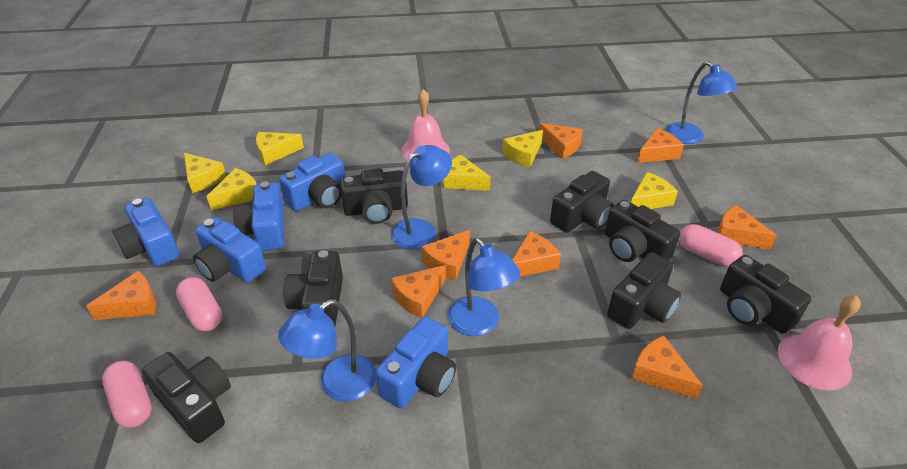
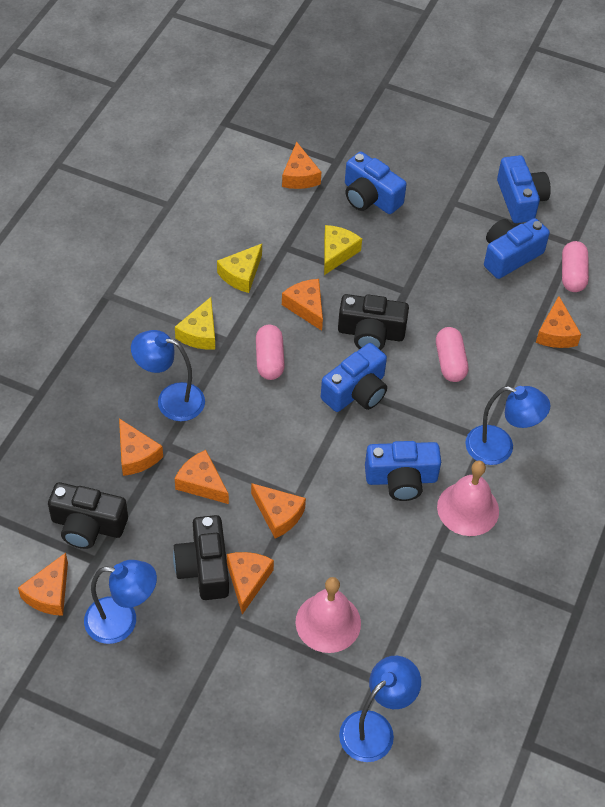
black camera: 7 -> 3
yellow cheese: 6 -> 3

